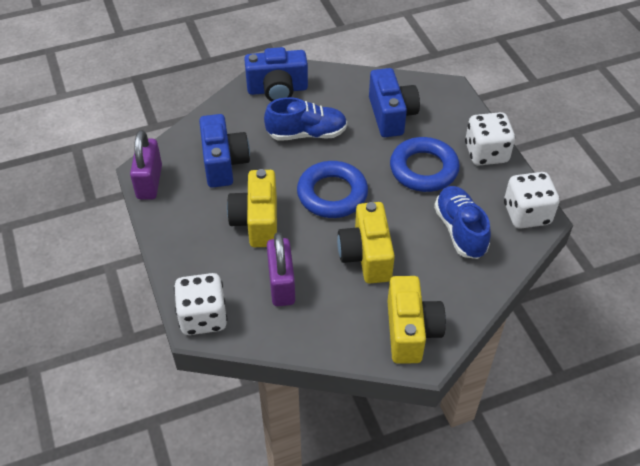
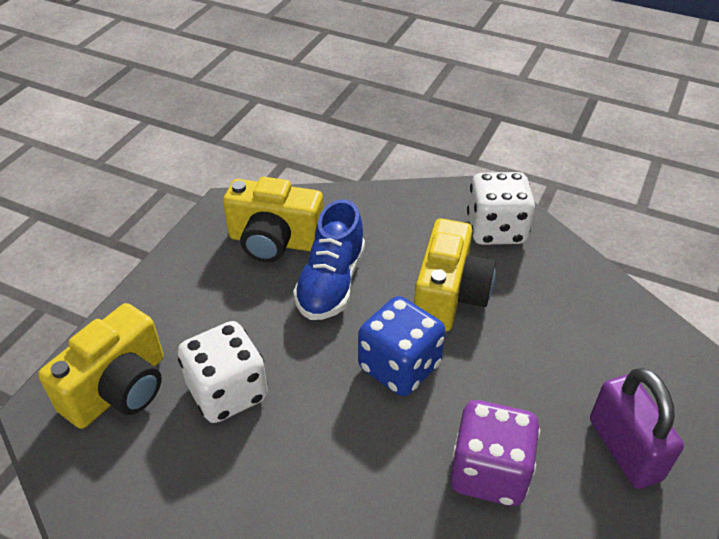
blue camera: 3 -> 0
blue dice: 0 -> 1
blue ring: 2 -> 0
blue shoe: 2 -> 1
purple dice: 0 -> 1
purple padlock: 2 -> 1
white dice: 3 -> 2

